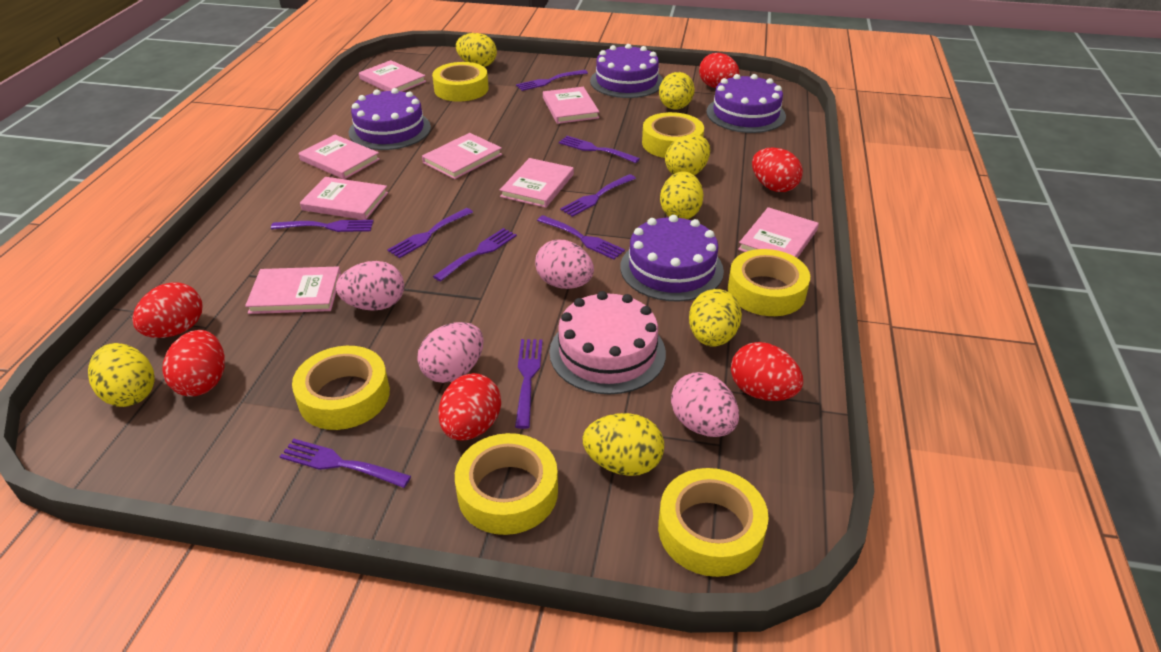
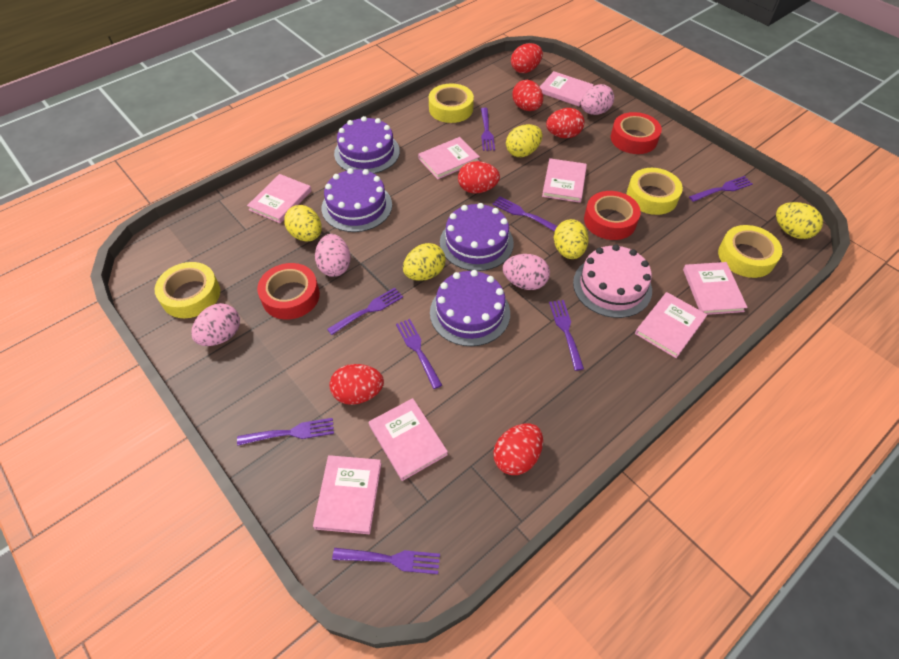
purple fork: 9 -> 8
red tape: 0 -> 3
yellow egg: 7 -> 5
yellow tape: 6 -> 4

